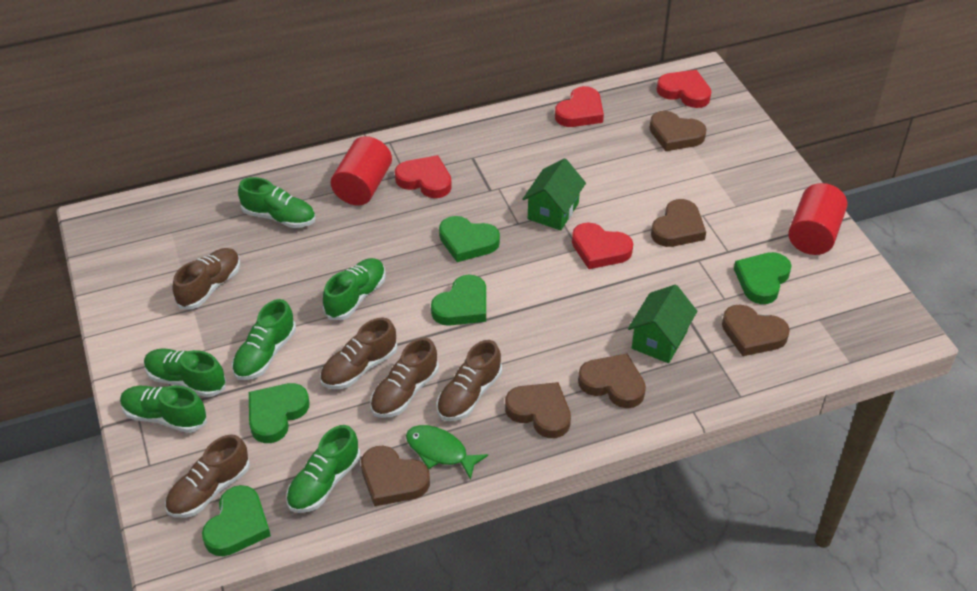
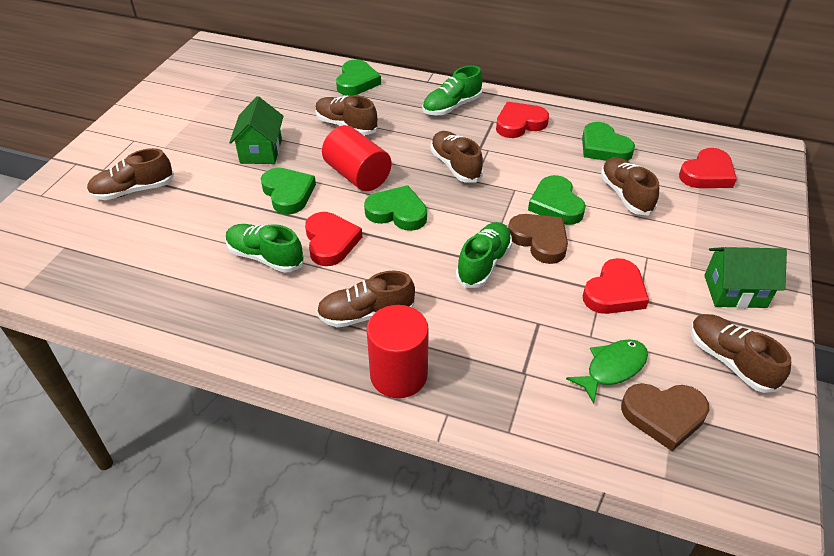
brown heart: 6 -> 2
brown shoe: 5 -> 6
green shoe: 6 -> 3

